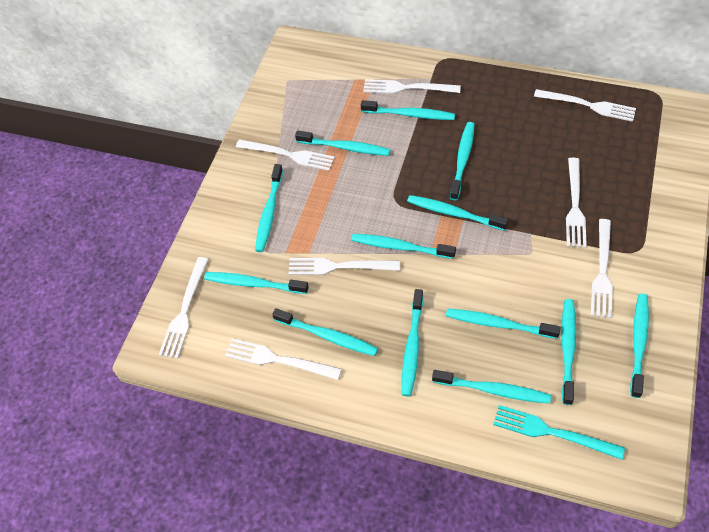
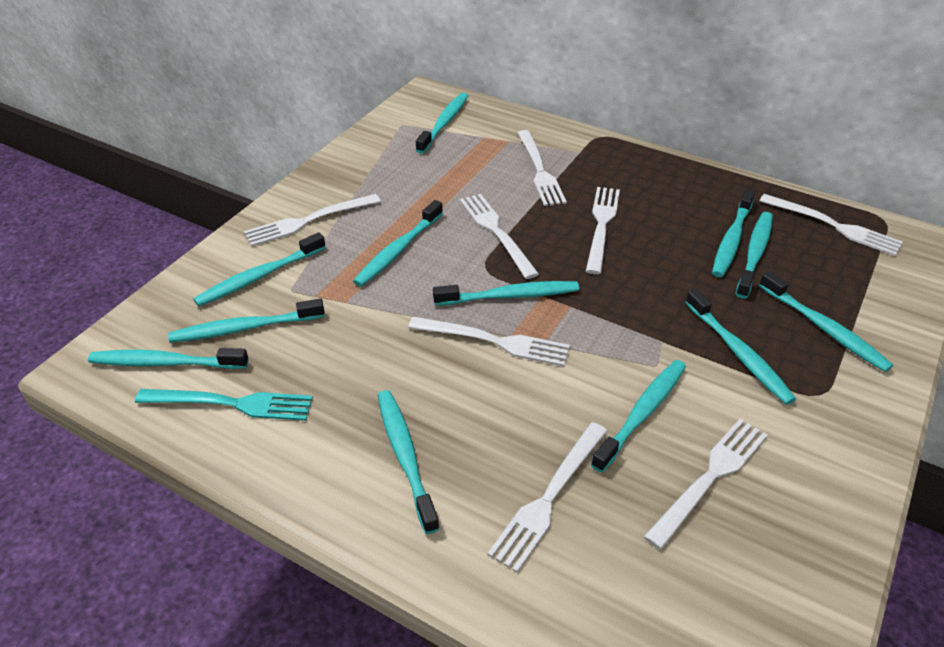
turquoise toothbrush: 13 -> 12

